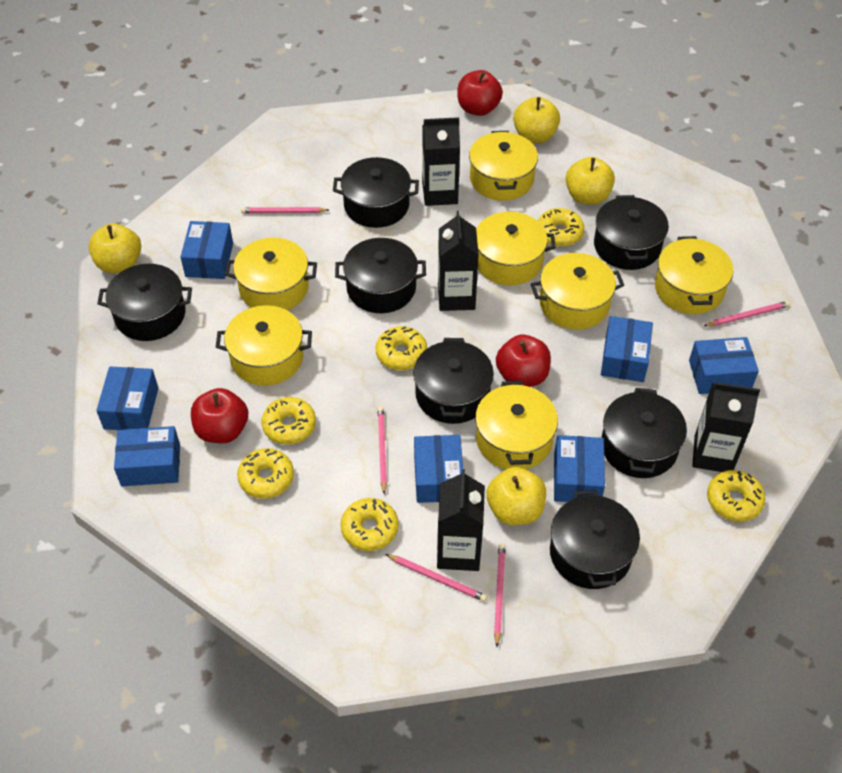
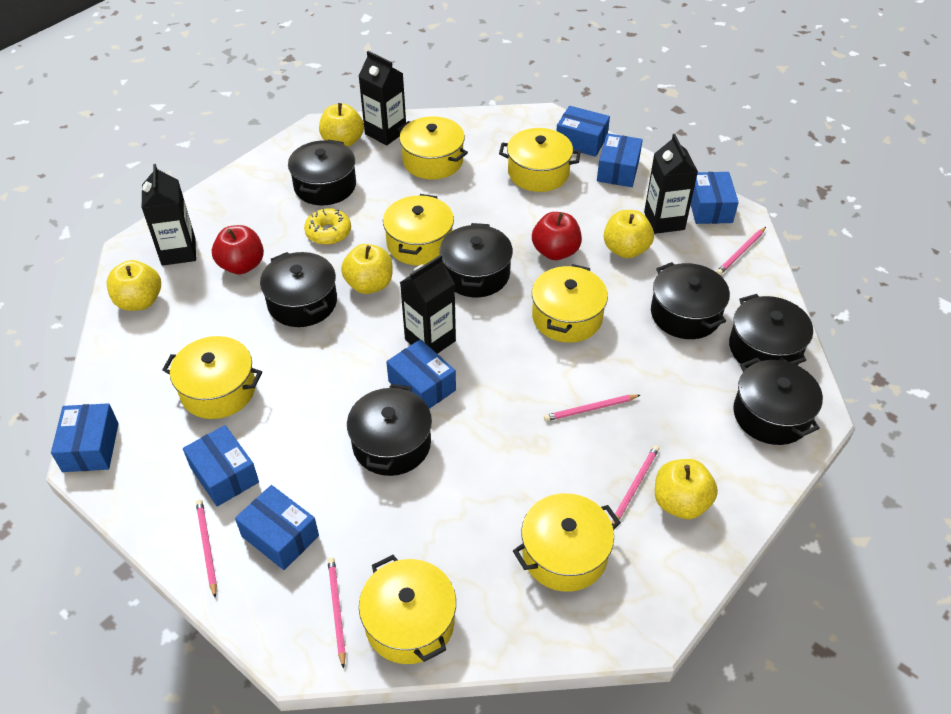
red apple: 3 -> 2
yellow apple: 4 -> 5
yellow donut: 6 -> 1

